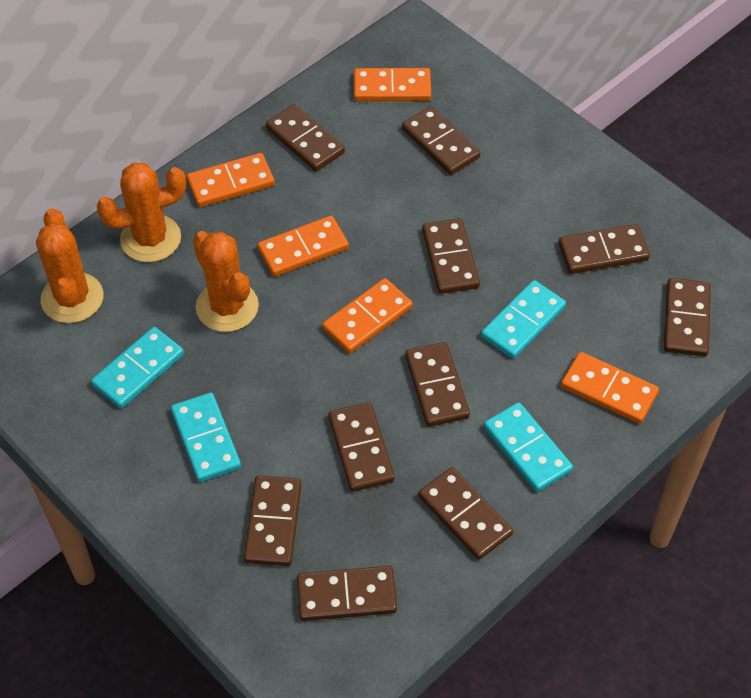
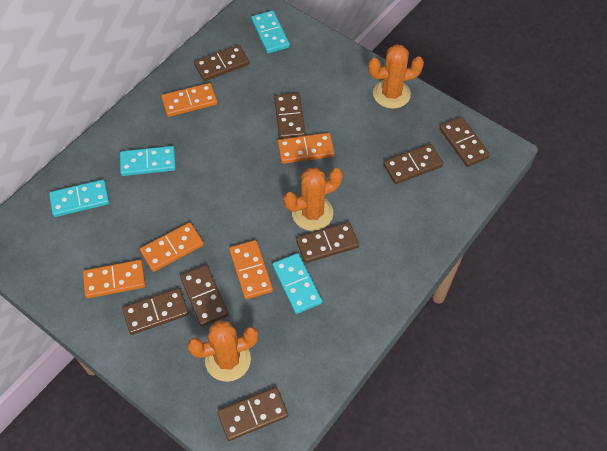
brown domino: 10 -> 8

